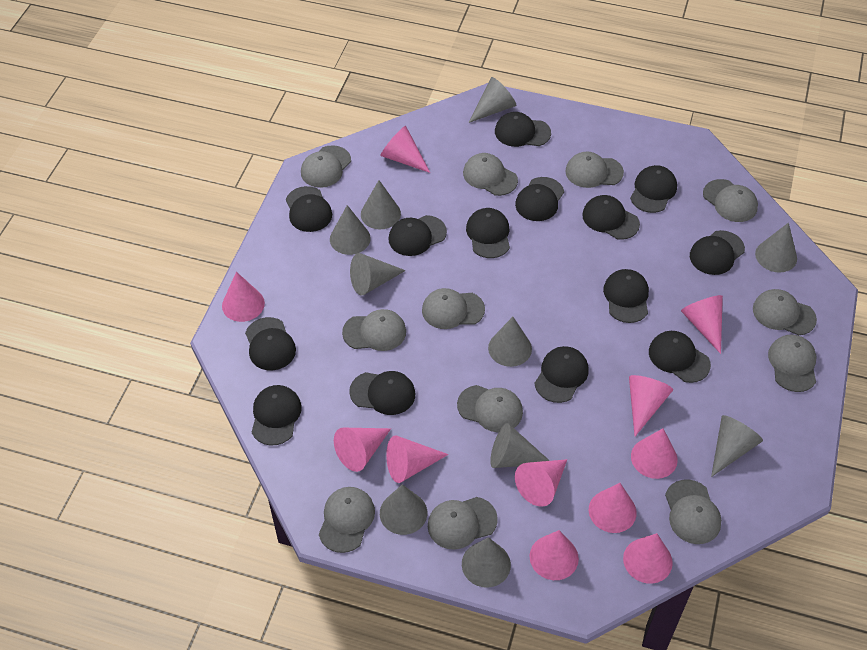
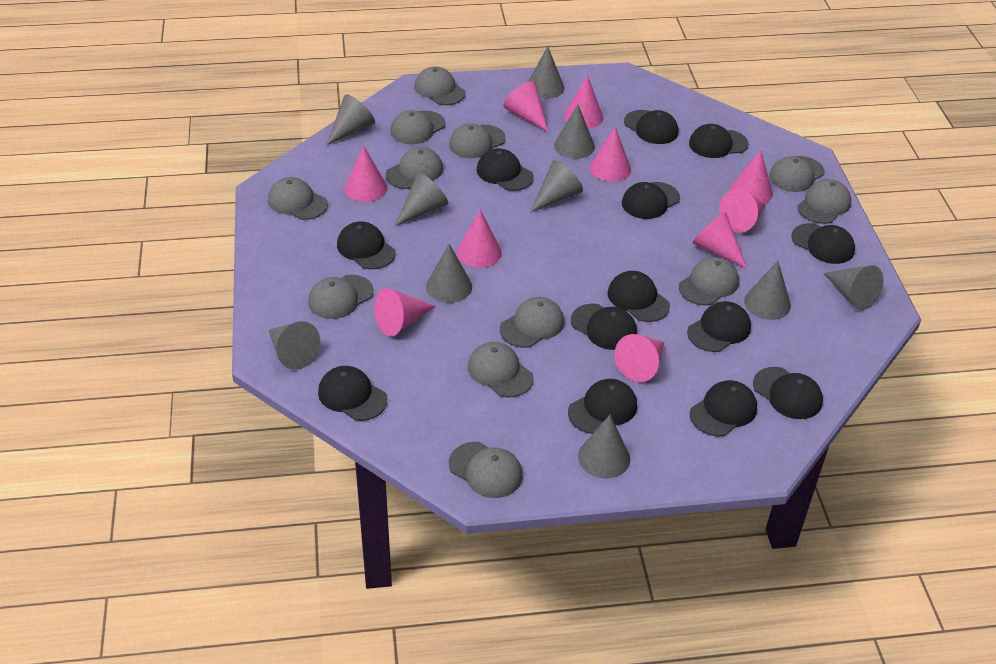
black cap: 14 -> 13
pink cone: 11 -> 10

